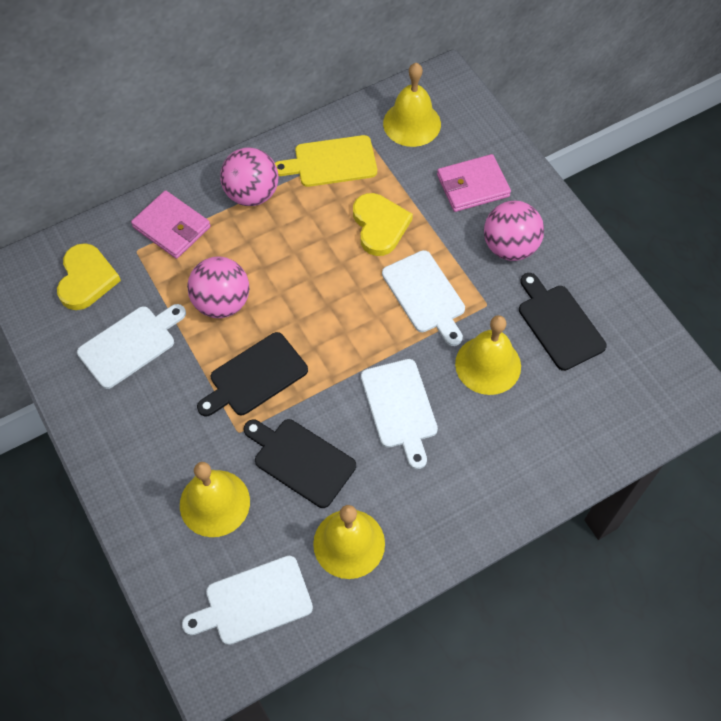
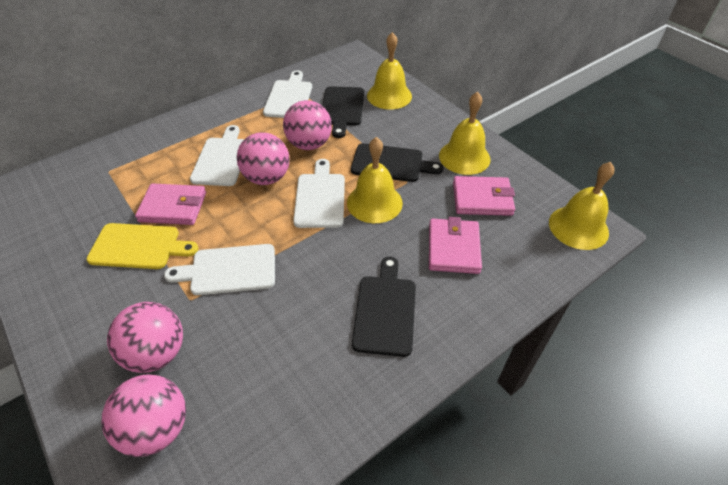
pink ball: 3 -> 4
pink wallet: 2 -> 3
yellow heart: 2 -> 0

